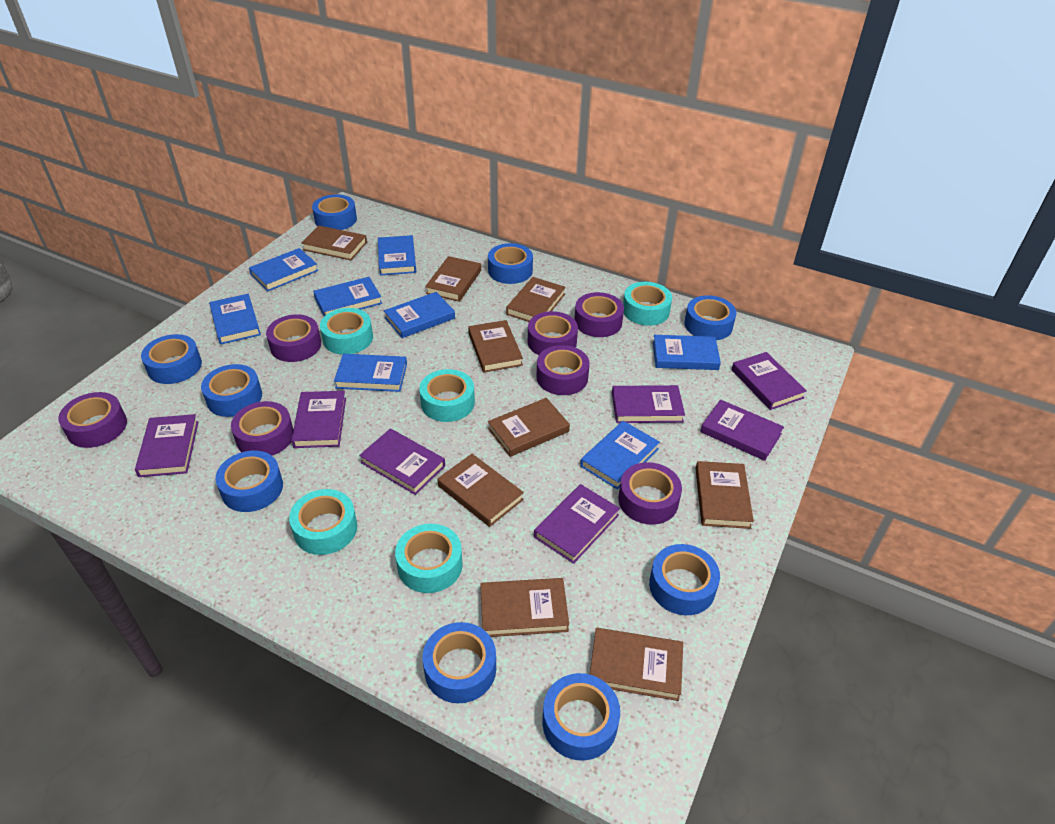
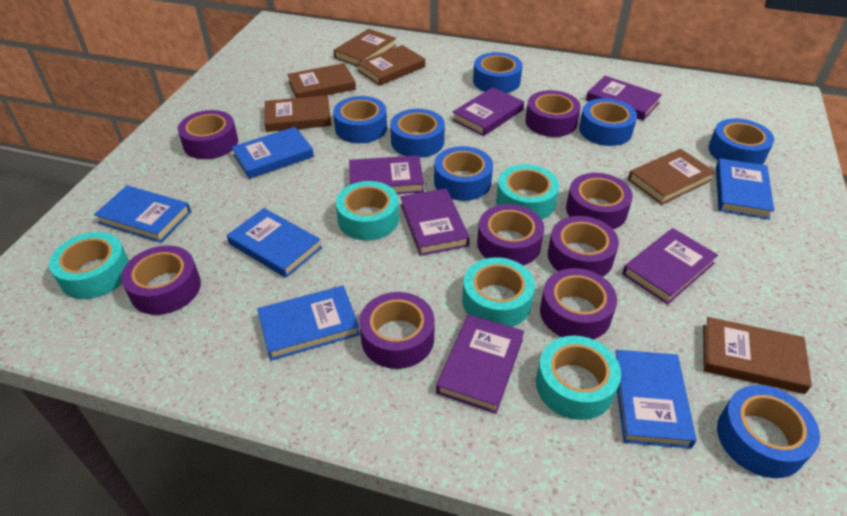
blue book: 8 -> 6
blue tape: 9 -> 7
brown book: 9 -> 6
purple book: 7 -> 6
purple tape: 7 -> 8

